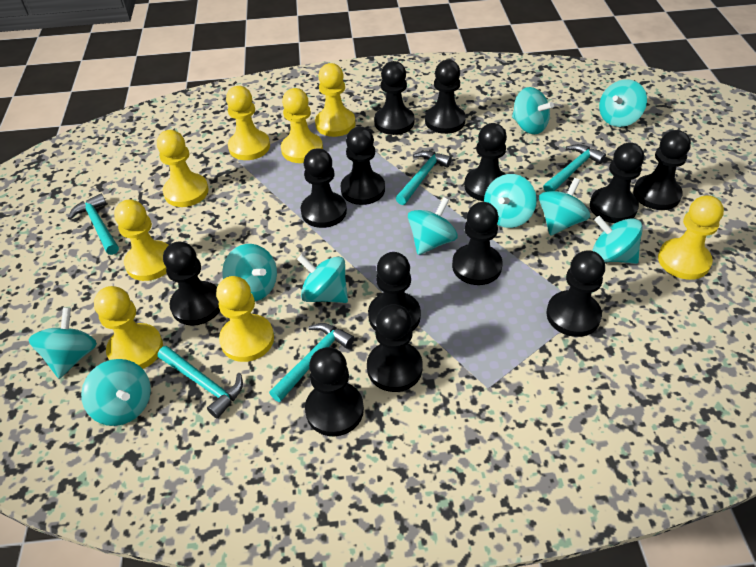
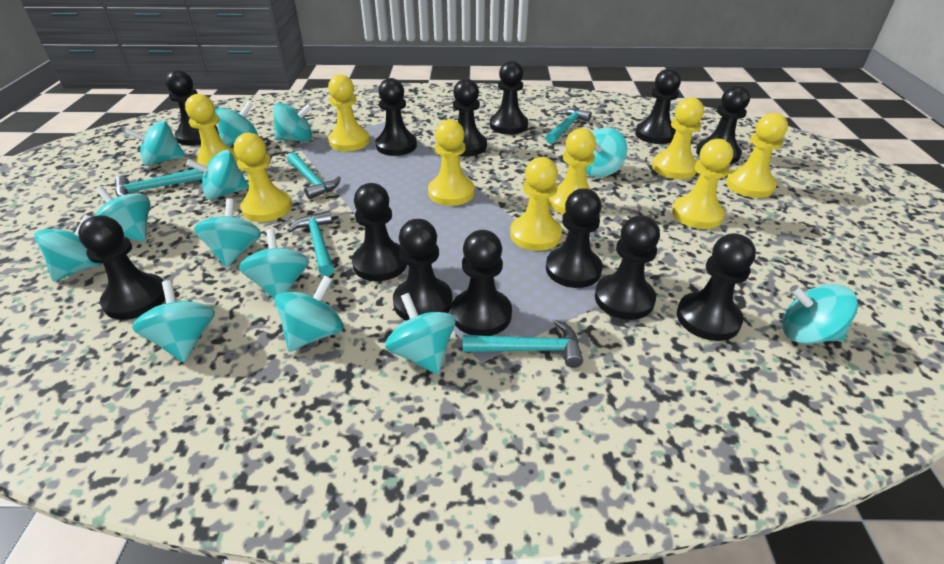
turquoise spinning top: 10 -> 13
yellow pawn: 8 -> 9

